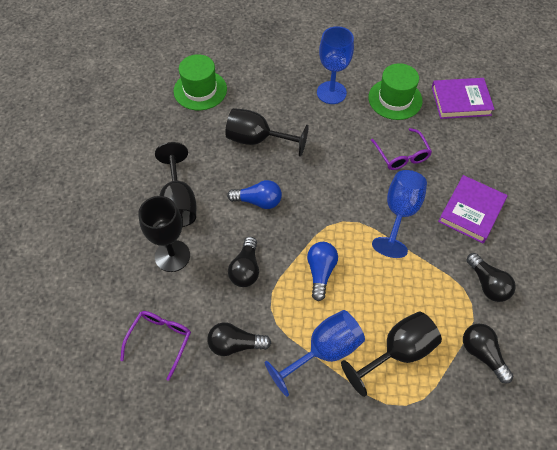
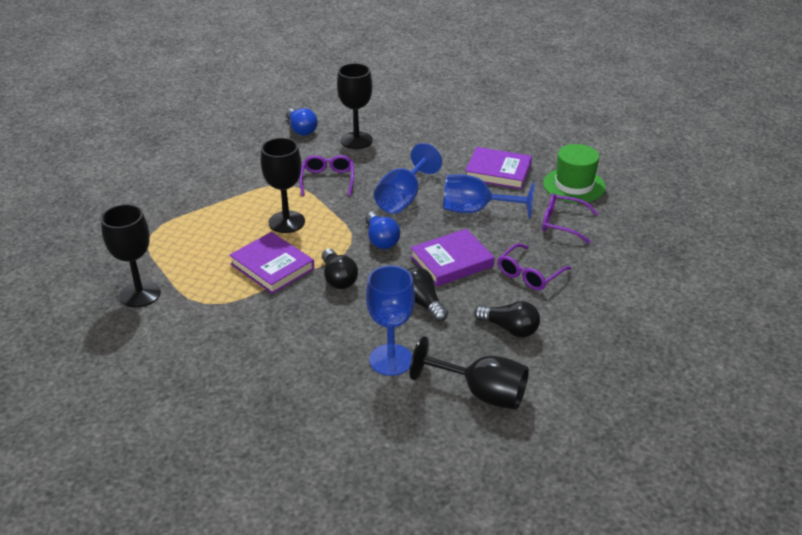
black light bulb: 4 -> 3
green hat: 2 -> 1
purple book: 2 -> 3
purple glasses: 2 -> 3

